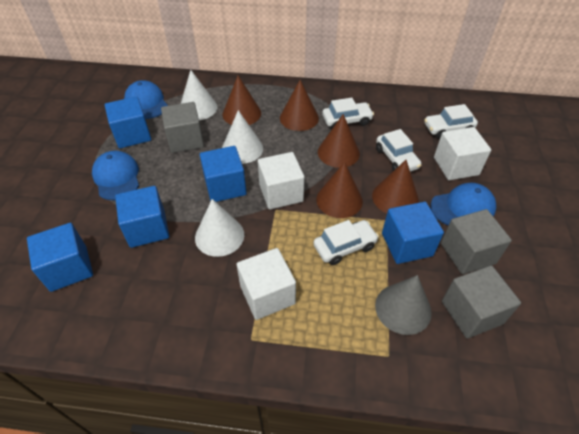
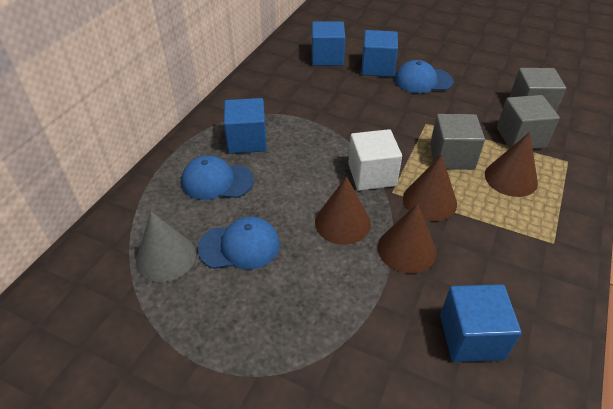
blue cube: 5 -> 4
brown cone: 5 -> 4
white car: 4 -> 0
white cone: 3 -> 0
white cube: 3 -> 1

